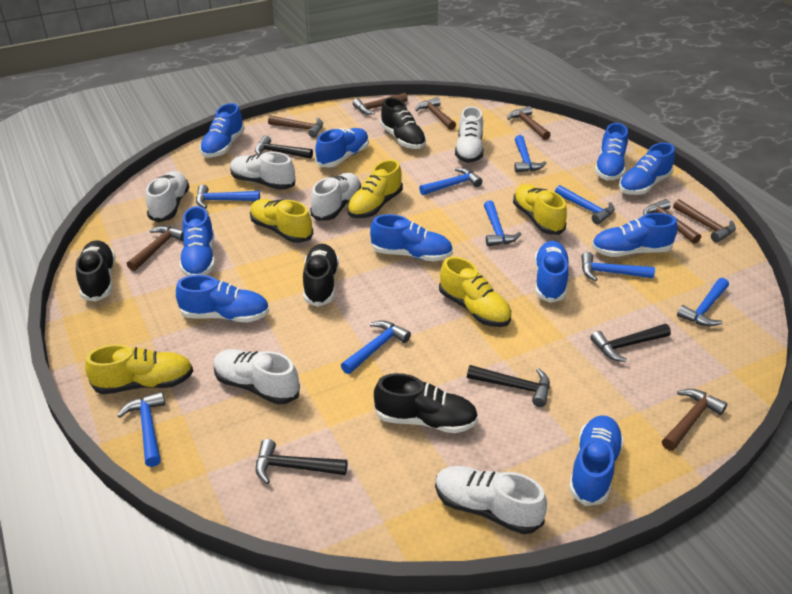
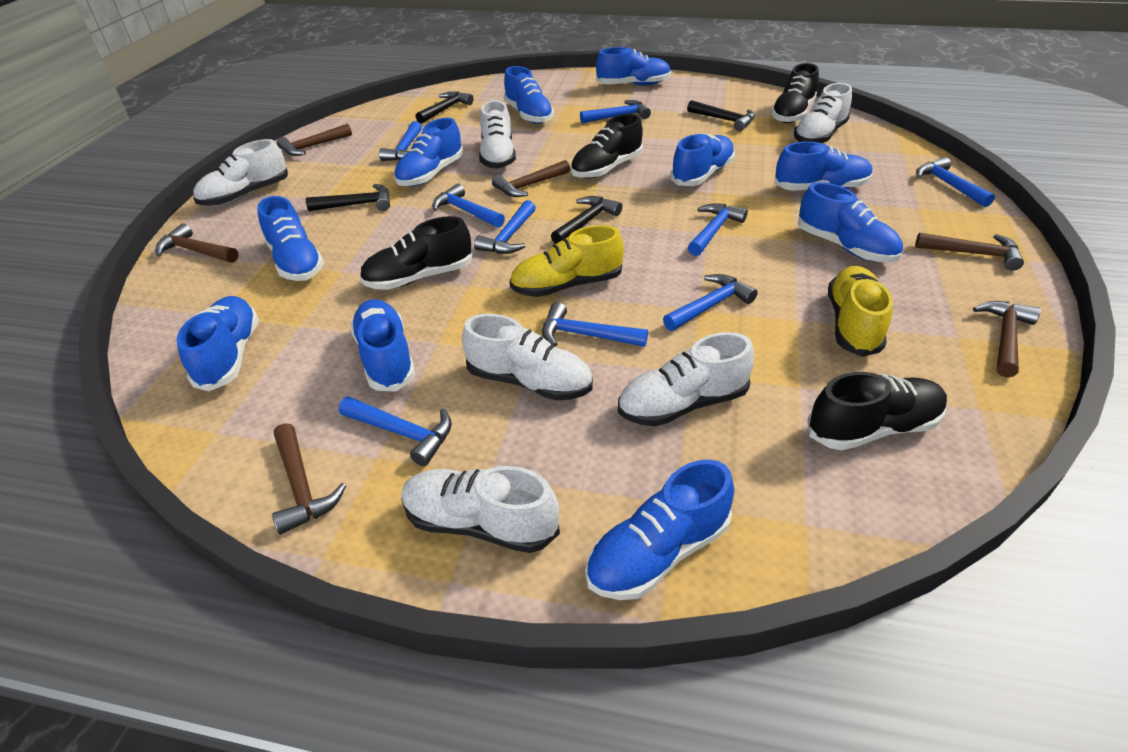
brown hammer: 8 -> 6
yellow shoe: 5 -> 2

